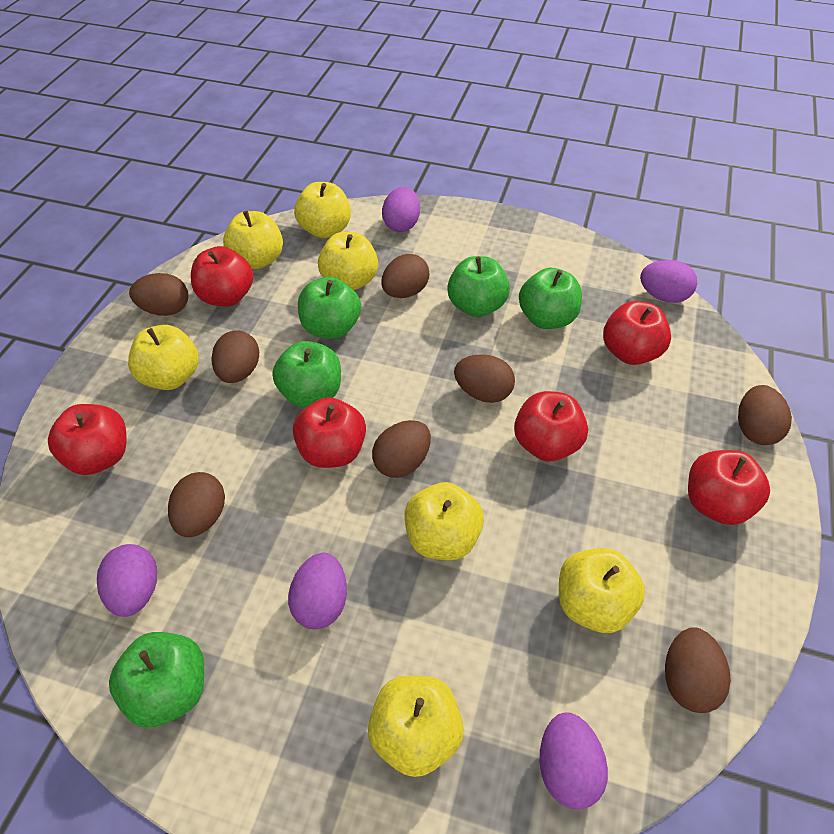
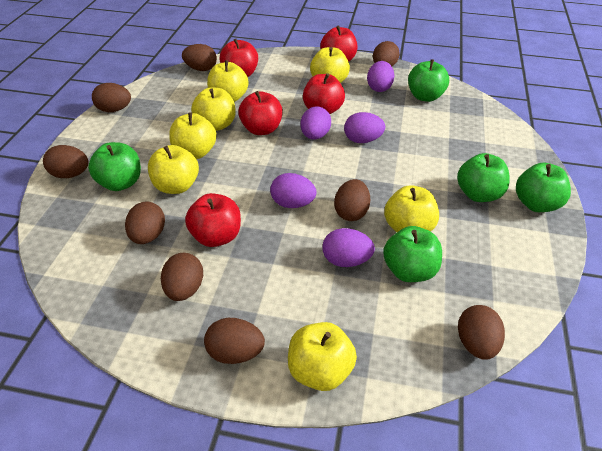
brown egg: 8 -> 9
red apple: 6 -> 5

